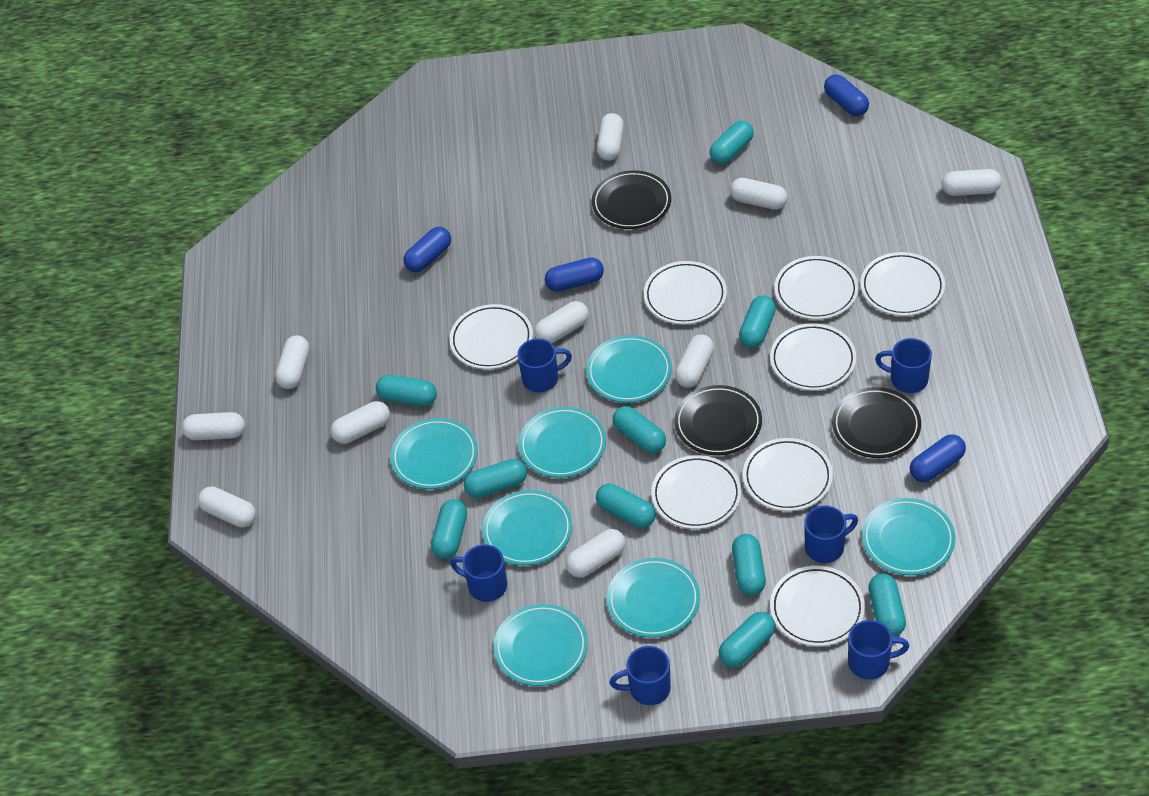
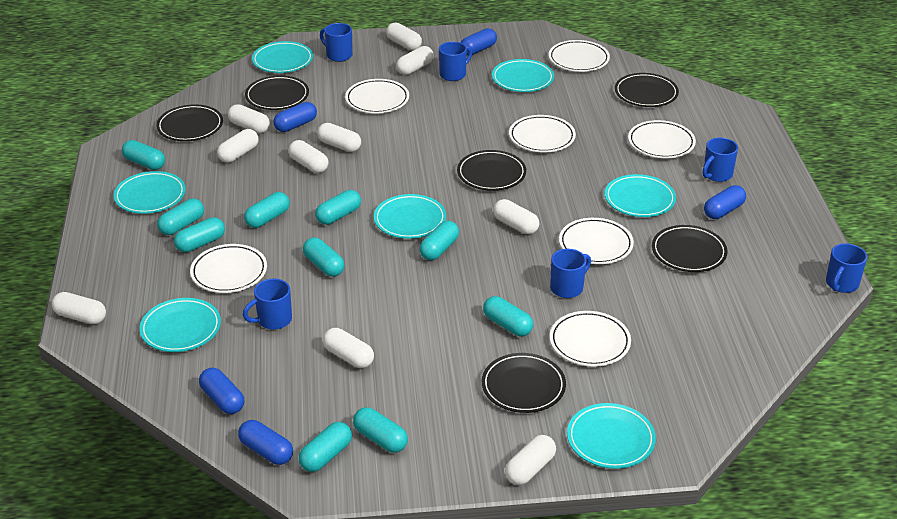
black plate: 3 -> 6
blue capsule: 4 -> 5
white plate: 8 -> 7

